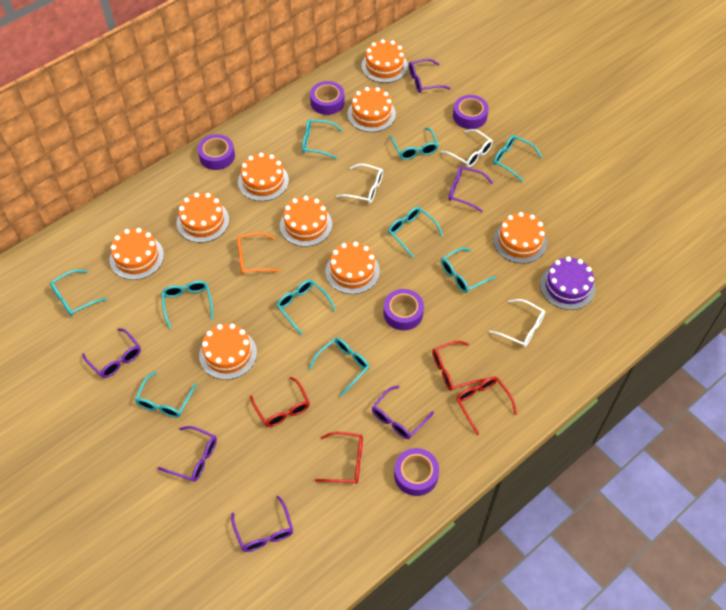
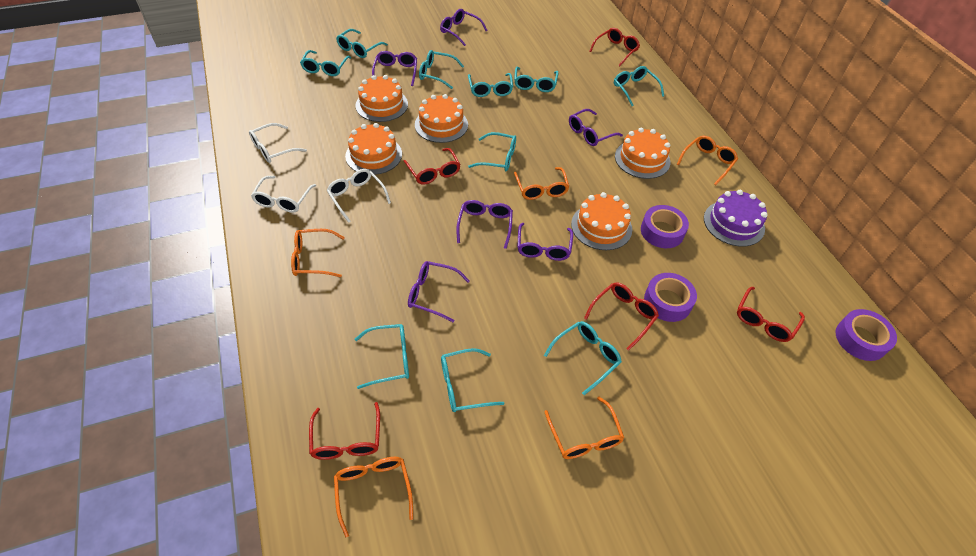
orange cake: 9 -> 5
orange glasses: 1 -> 5
purple tape: 5 -> 3
red glasses: 4 -> 5

